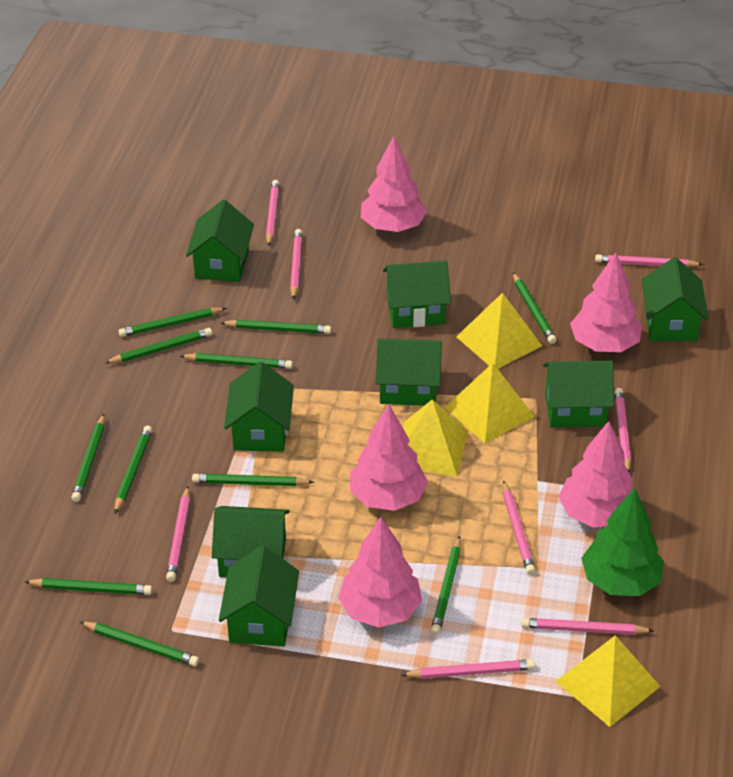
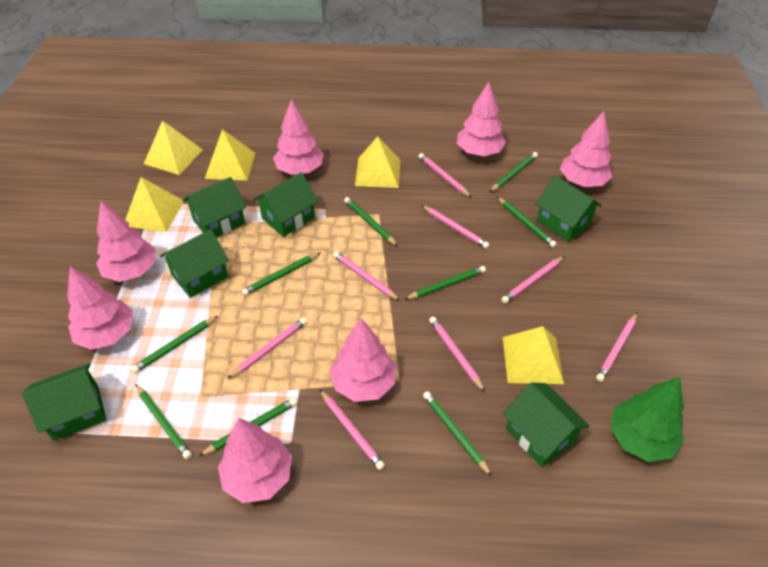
green house: 8 -> 6
green pencil: 11 -> 9
pink tree: 5 -> 7
yellow pyramid: 4 -> 5

